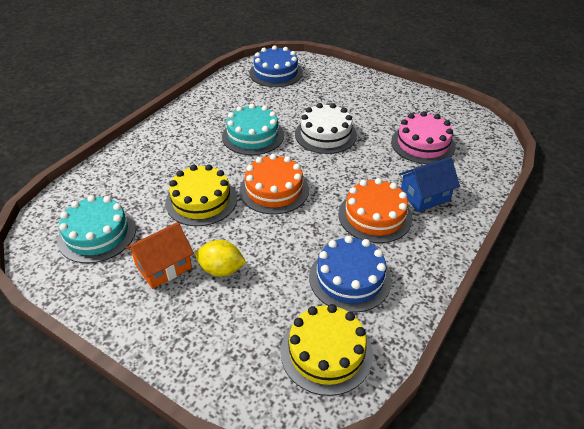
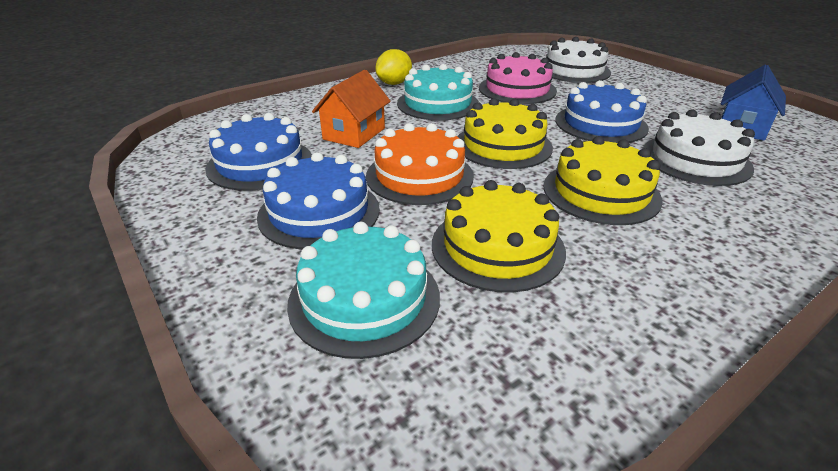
blue cake: 2 -> 3
orange cake: 2 -> 1
white cake: 1 -> 2
yellow cake: 2 -> 3

